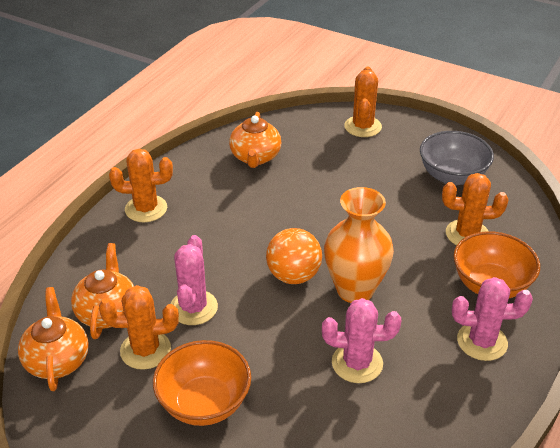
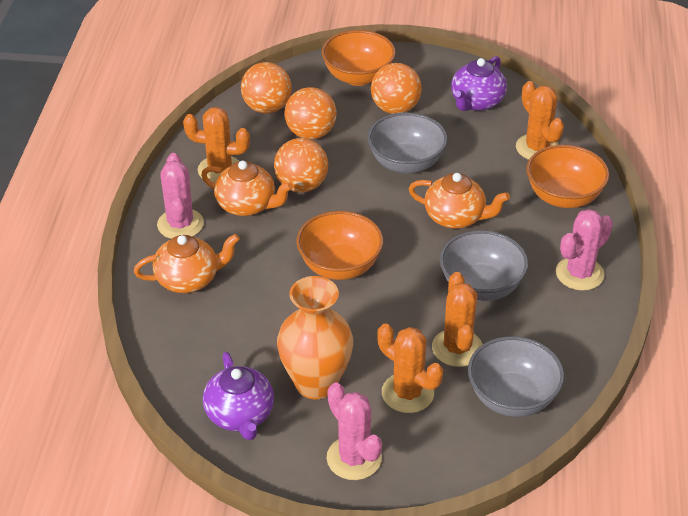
grey bowl: 1 -> 3
orange ball: 1 -> 4
orange bowl: 2 -> 3
purple teapot: 0 -> 2

